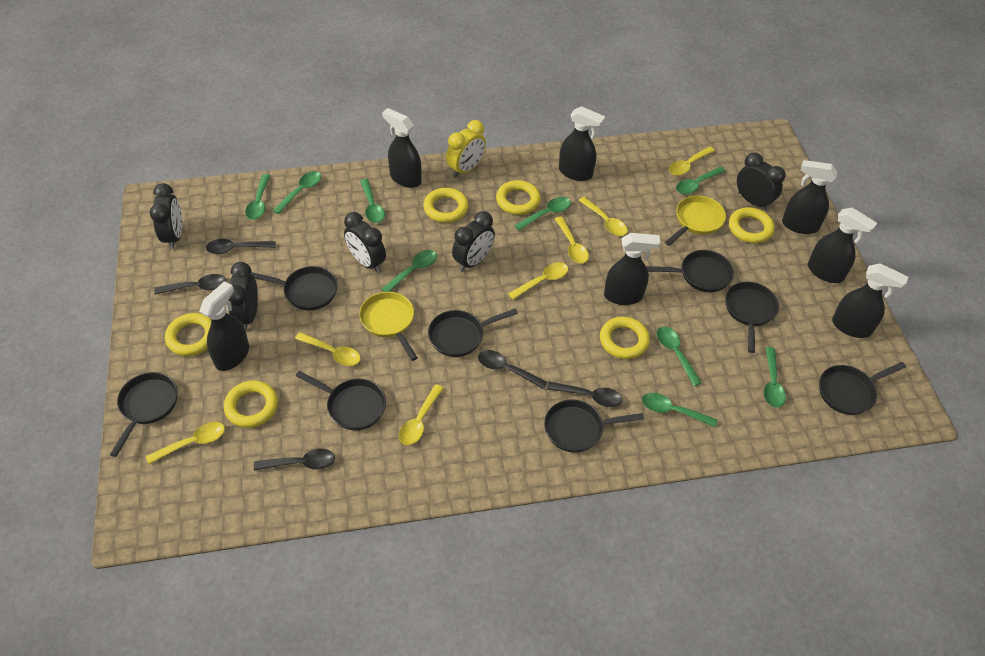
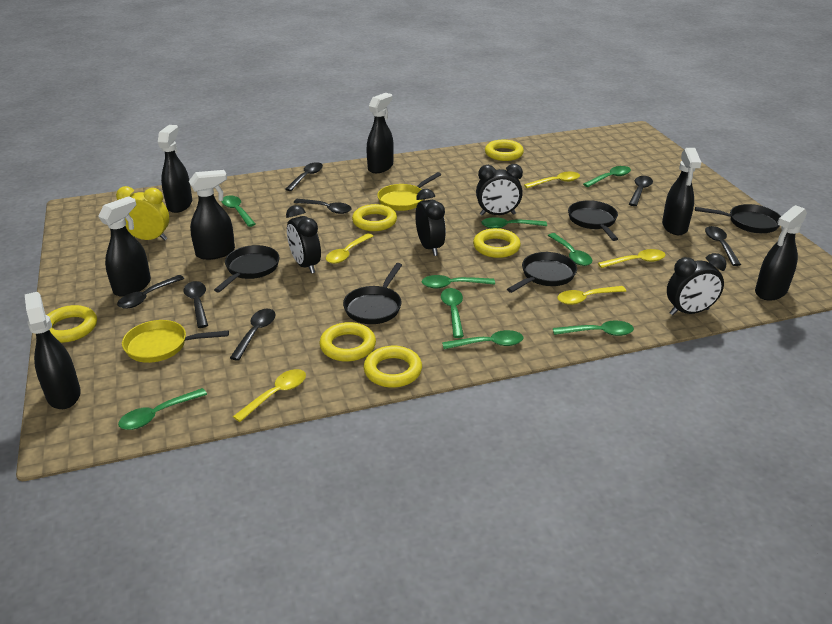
black clock: 5 -> 4
black pan: 8 -> 5
black spoon: 5 -> 7
yellow spoon: 7 -> 5

